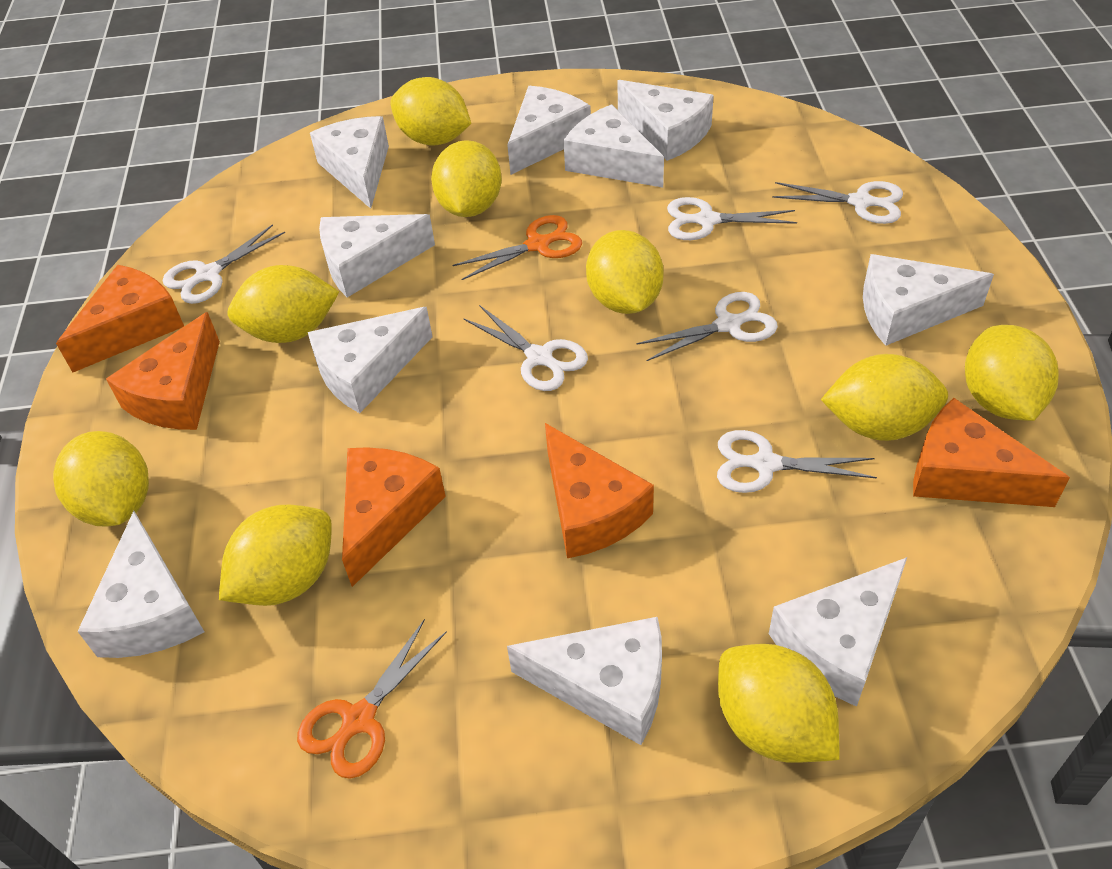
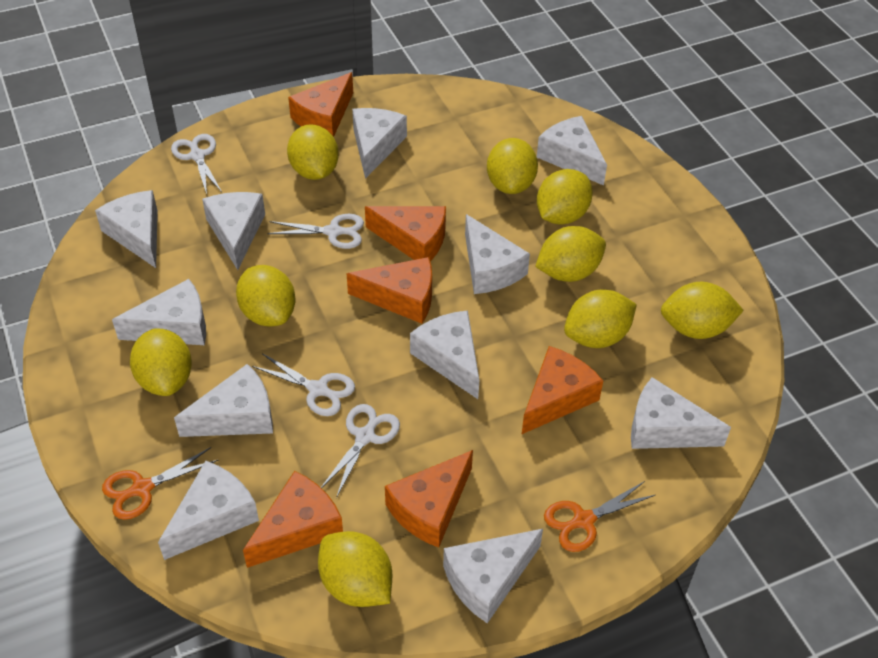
orange cheese: 5 -> 6
white cheese: 10 -> 11
white scissors: 6 -> 4

